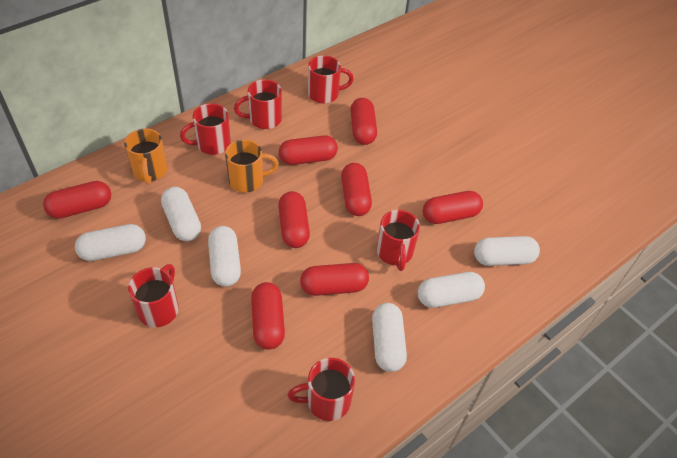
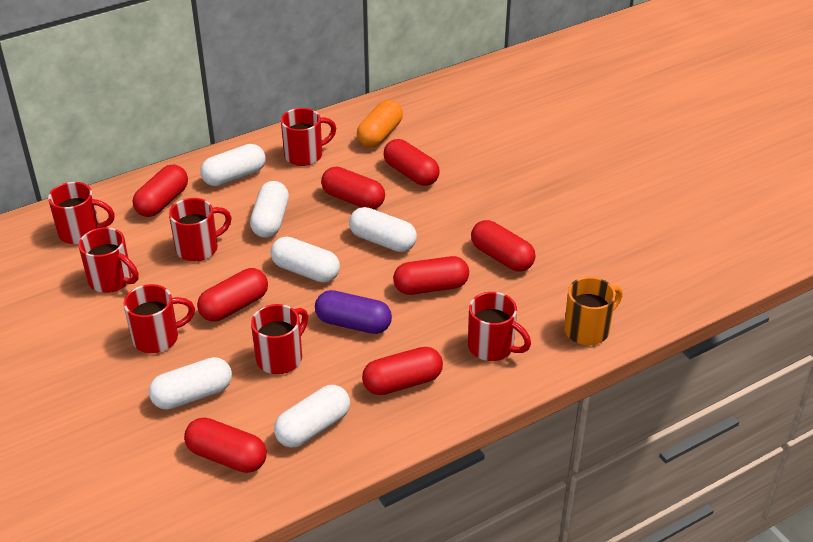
orange capsule: 0 -> 1
orange mug: 2 -> 1
purple capsule: 0 -> 1
red mug: 6 -> 7

